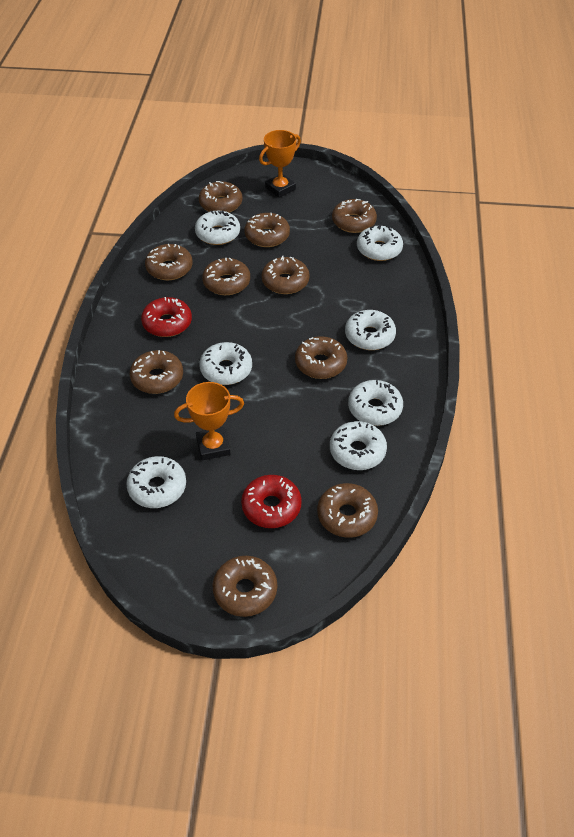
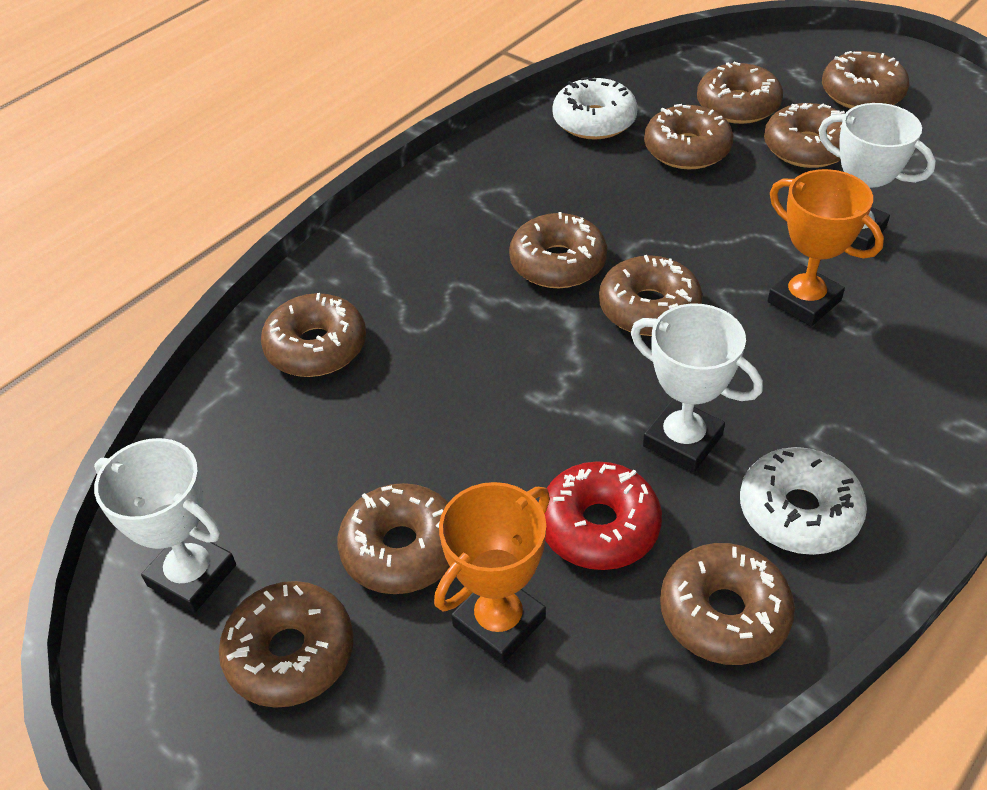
red donut: 2 -> 1
white donut: 7 -> 2
white trophy: 0 -> 3

